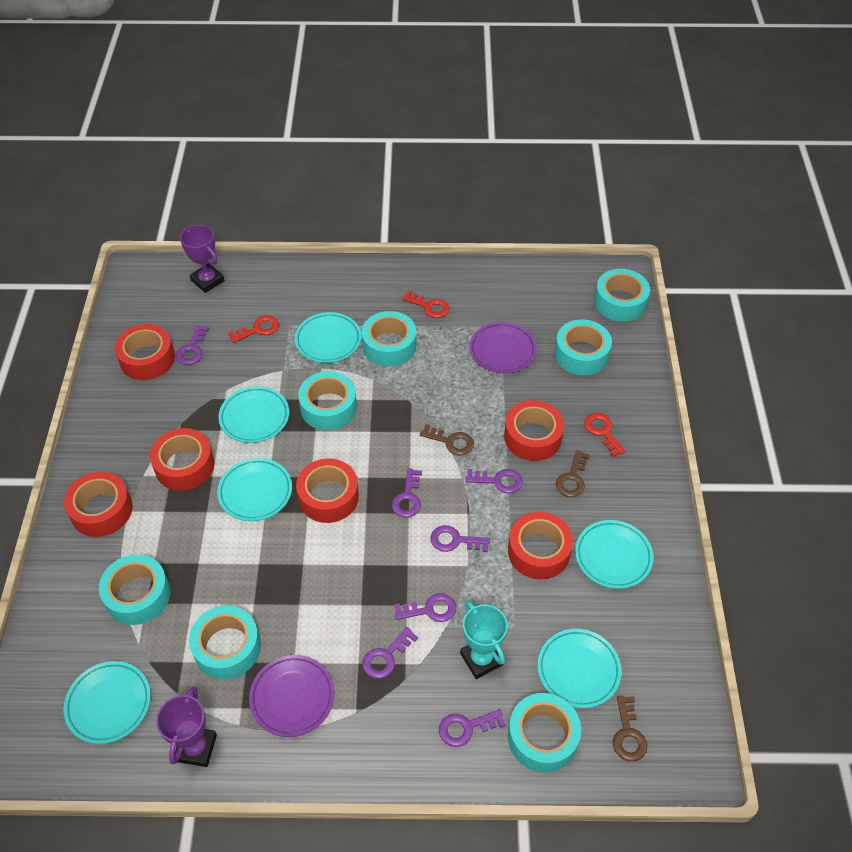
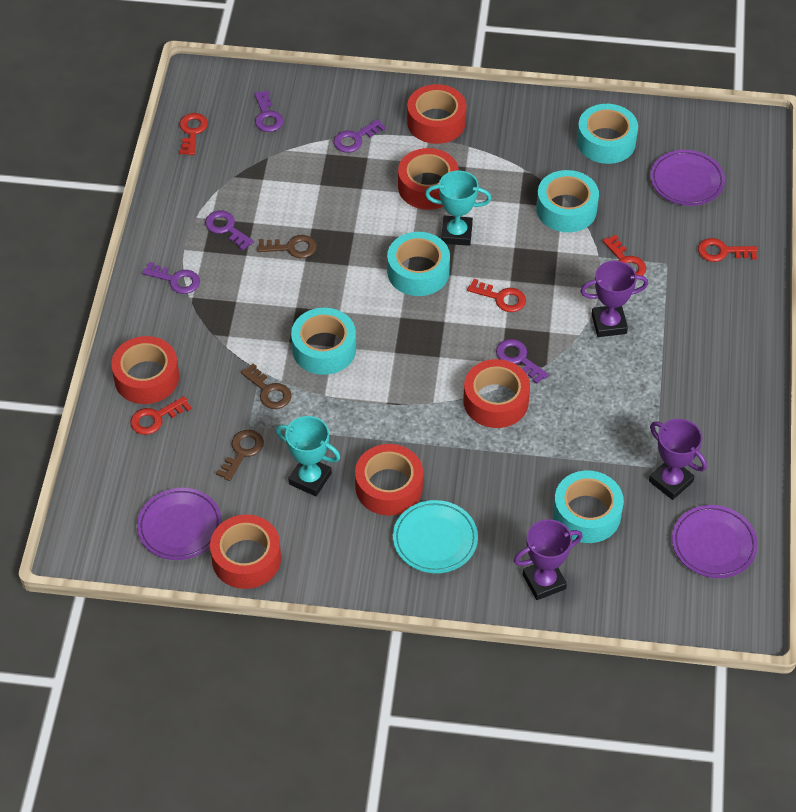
purple key: 7 -> 5
purple plate: 2 -> 3
purple trophy: 2 -> 3
red key: 3 -> 5
turquoise plate: 6 -> 1
turquoise tape: 7 -> 5
turquoise trophy: 1 -> 2

